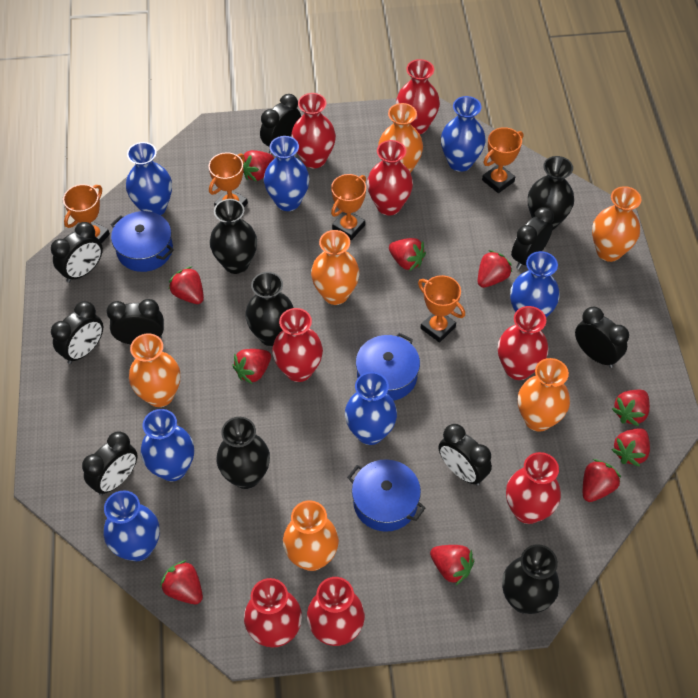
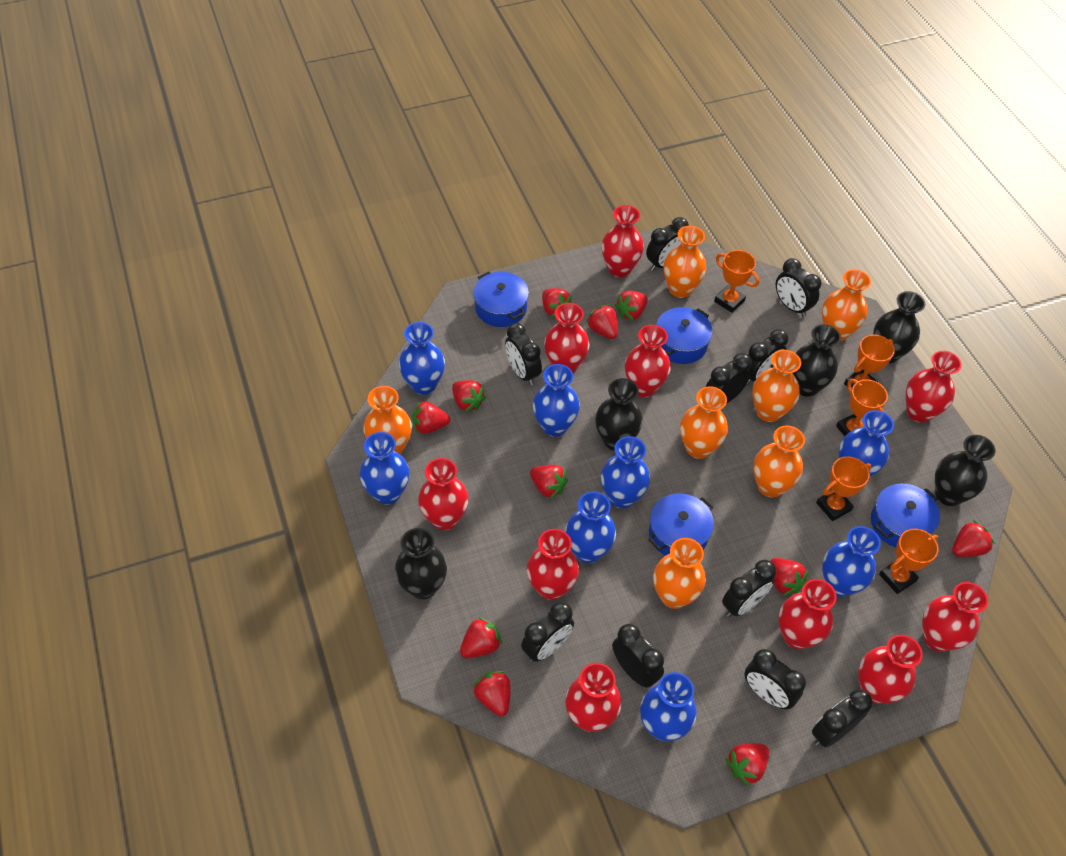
black clock: 8 -> 10
blue pot: 3 -> 4
blue vase: 7 -> 8
orange vase: 6 -> 7
red strawberry: 10 -> 11
red vase: 8 -> 10

